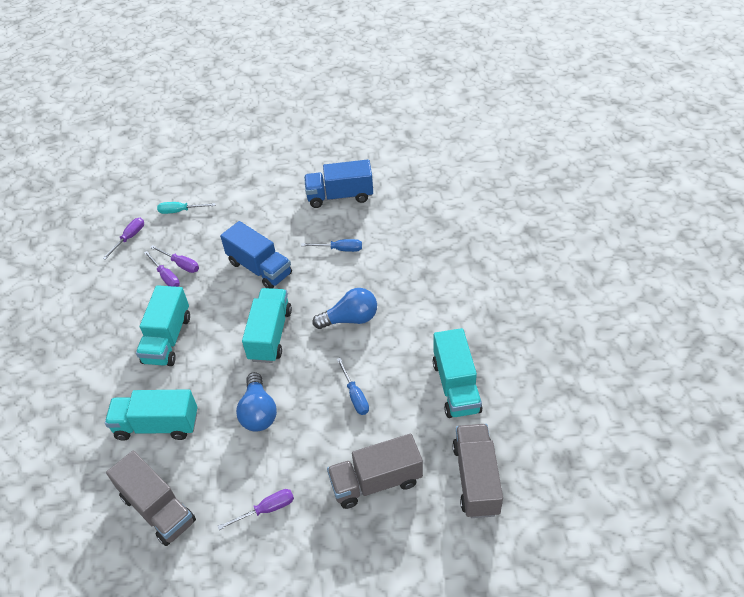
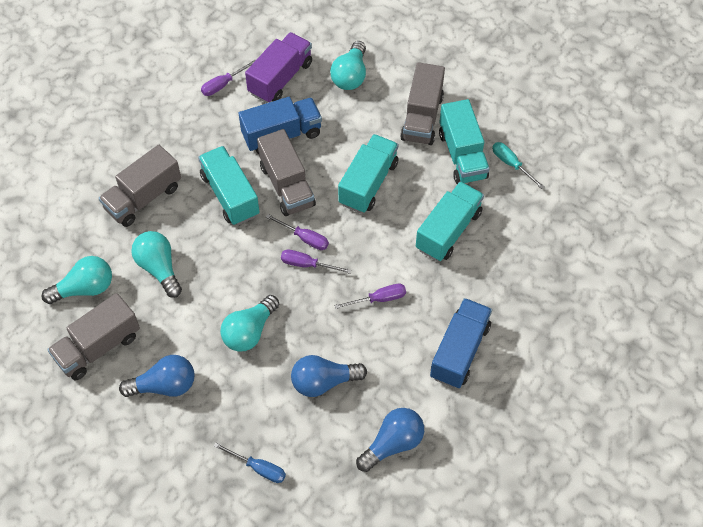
blue light bulb: 2 -> 3
blue screwdriver: 2 -> 1
grey truck: 3 -> 4
purple truck: 0 -> 1
turquoise light bulb: 0 -> 4

